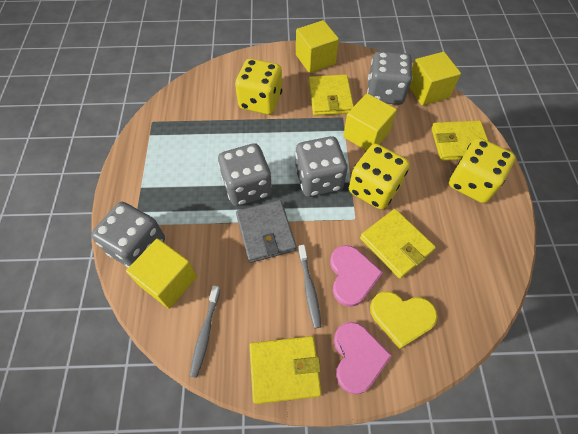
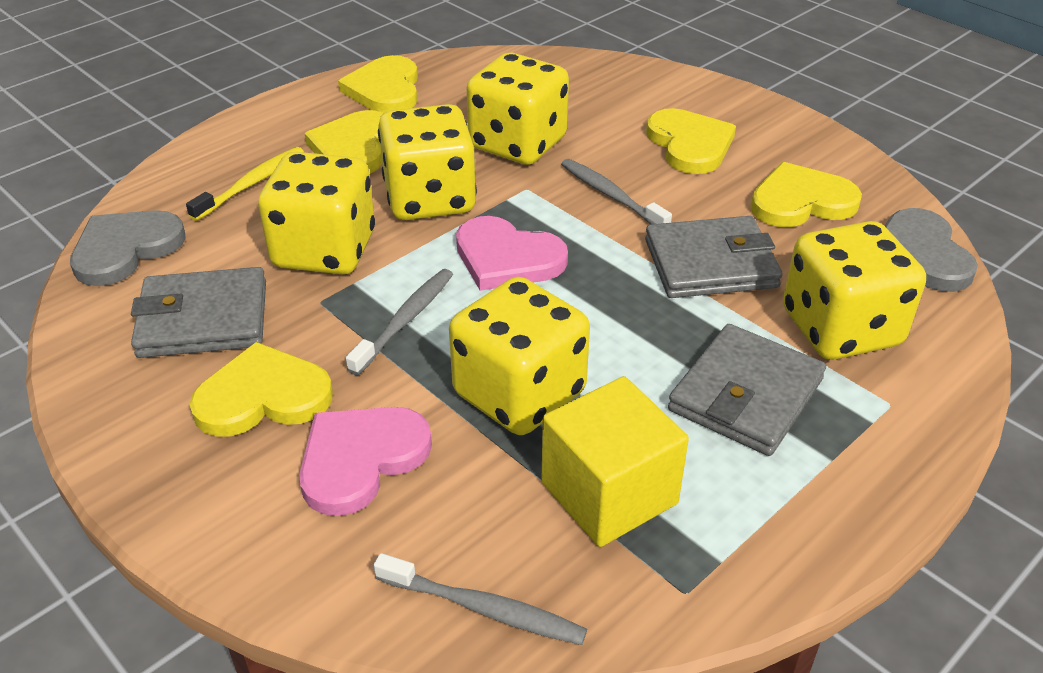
grey dice: 4 -> 0
grey heart: 0 -> 2
grey toothbrush: 2 -> 3
grey wallet: 1 -> 3
yellow cube: 4 -> 1
yellow dice: 3 -> 5
yellow heart: 1 -> 5
yellow toothbrush: 0 -> 1
yellow wallet: 4 -> 0

